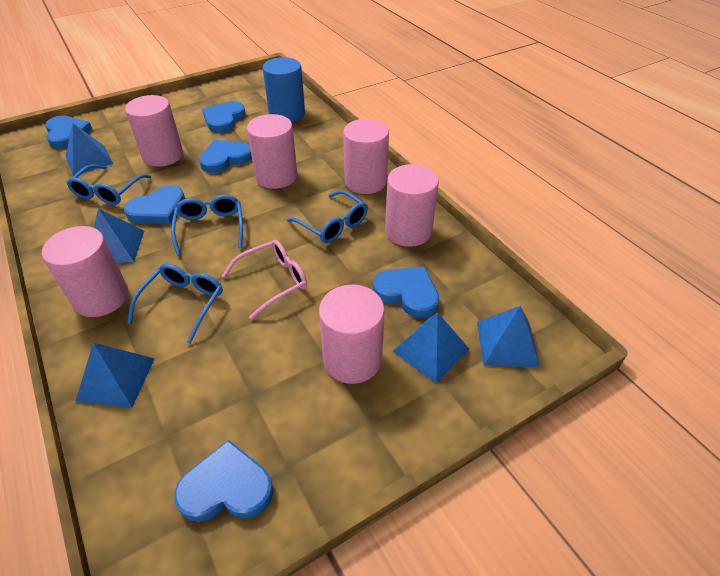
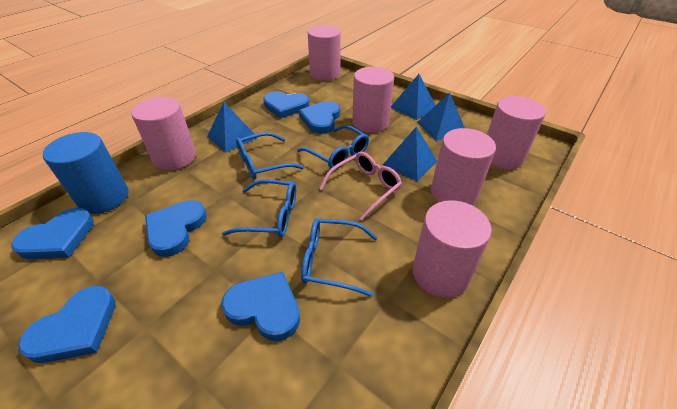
blue pyramid: 5 -> 4

